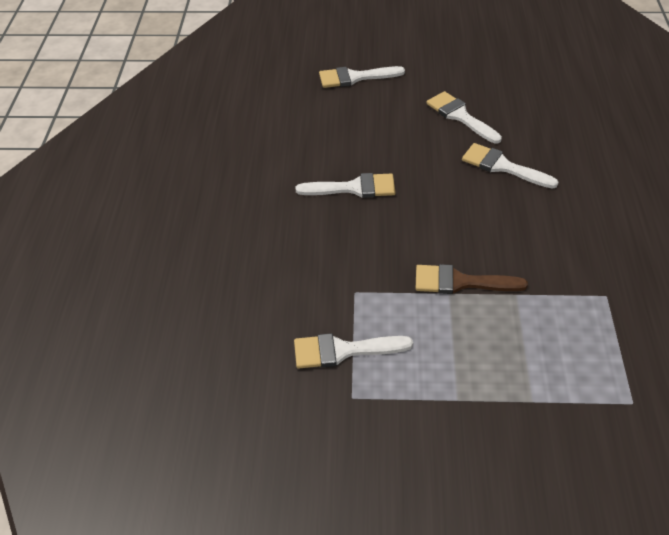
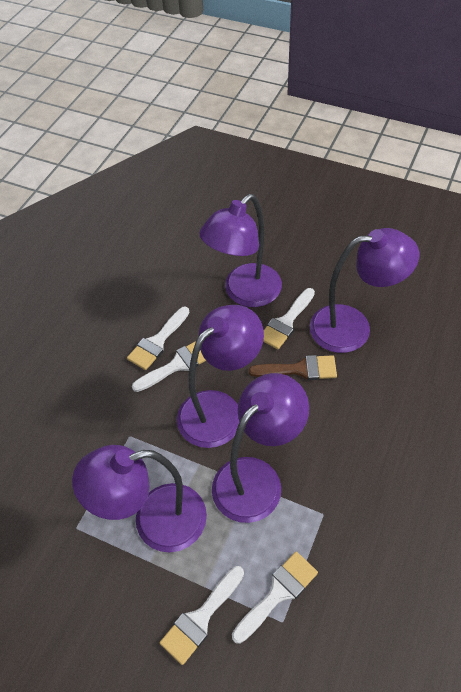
purple lamp: 0 -> 5

